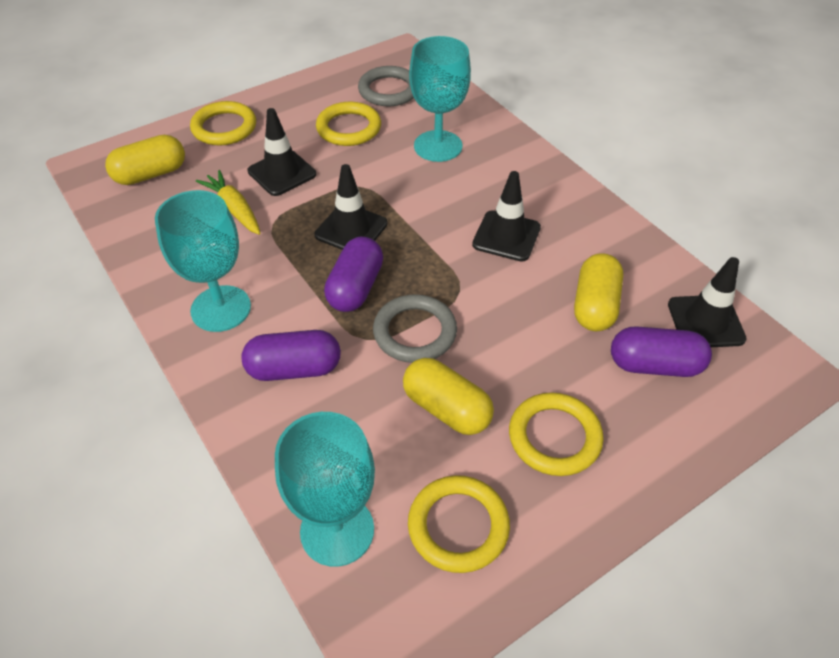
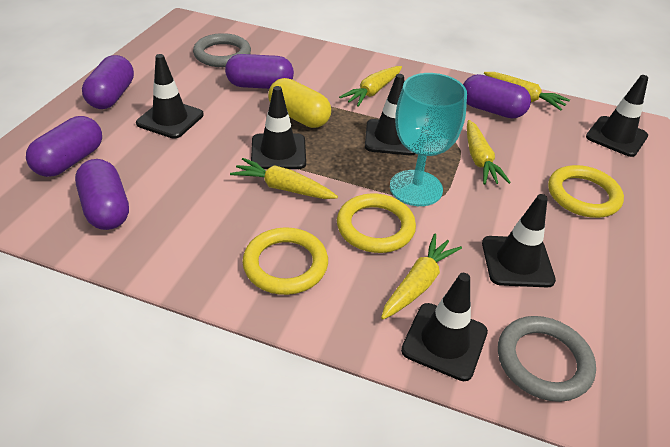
black traffic cone: 4 -> 6
purple capsule: 3 -> 5
turquoise goblet: 3 -> 1
yellow capsule: 3 -> 1
yellow carrot: 1 -> 5
yellow ring: 4 -> 3

